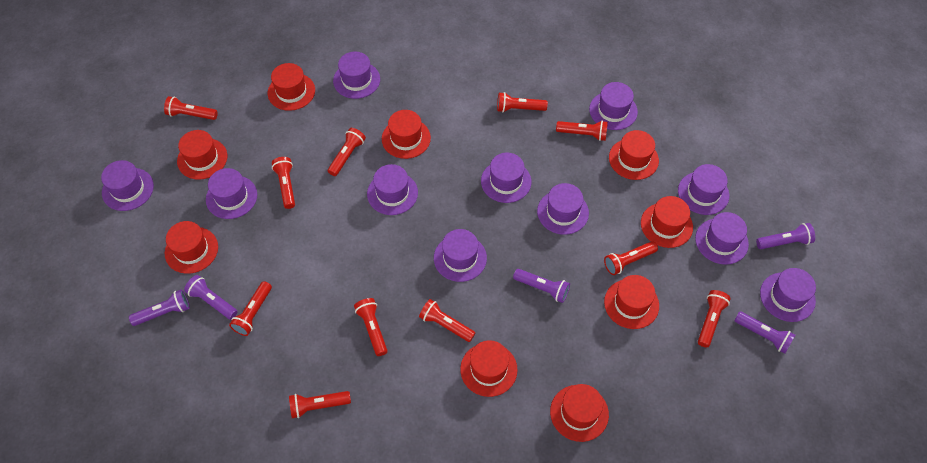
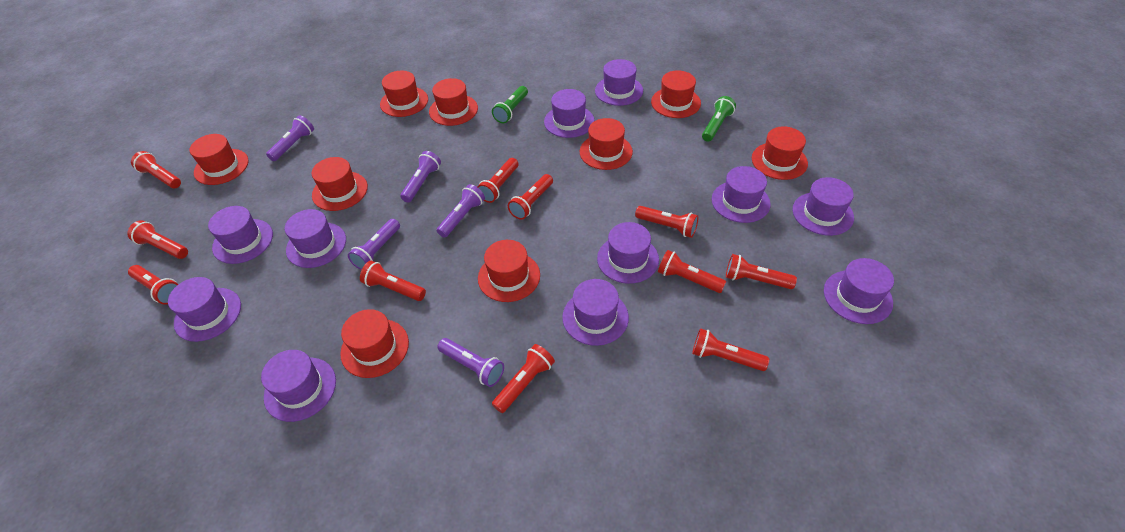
green flashlight: 0 -> 2

